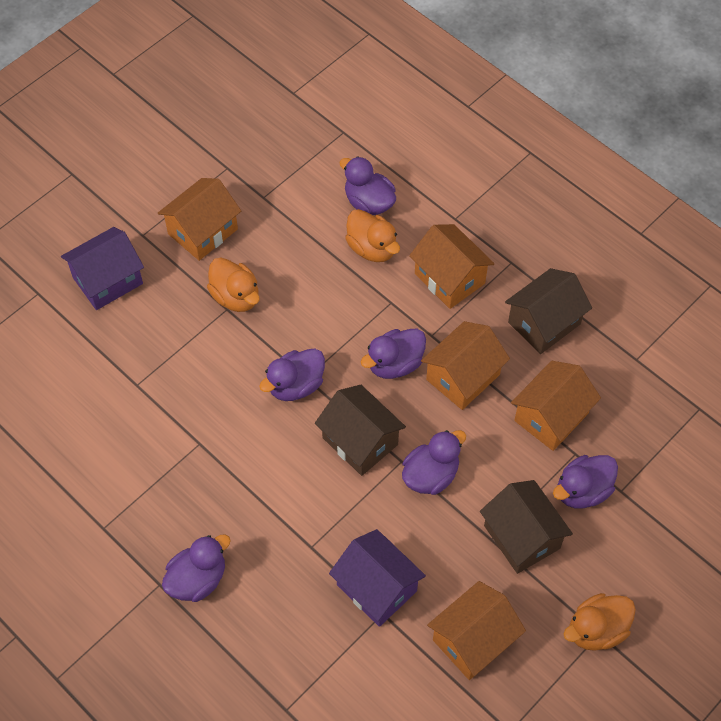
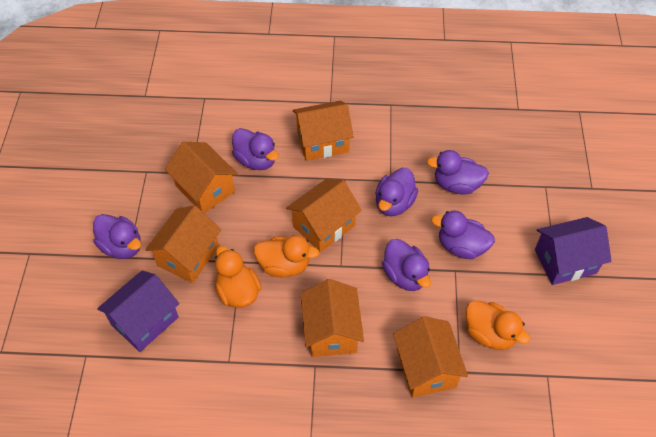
brown house: 3 -> 0
orange house: 5 -> 6

